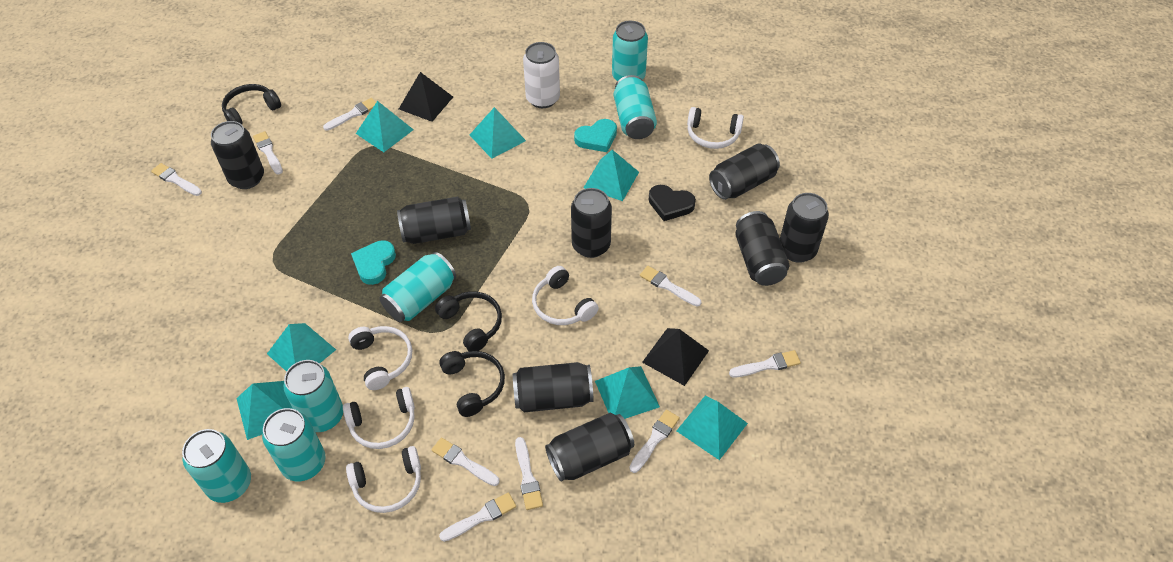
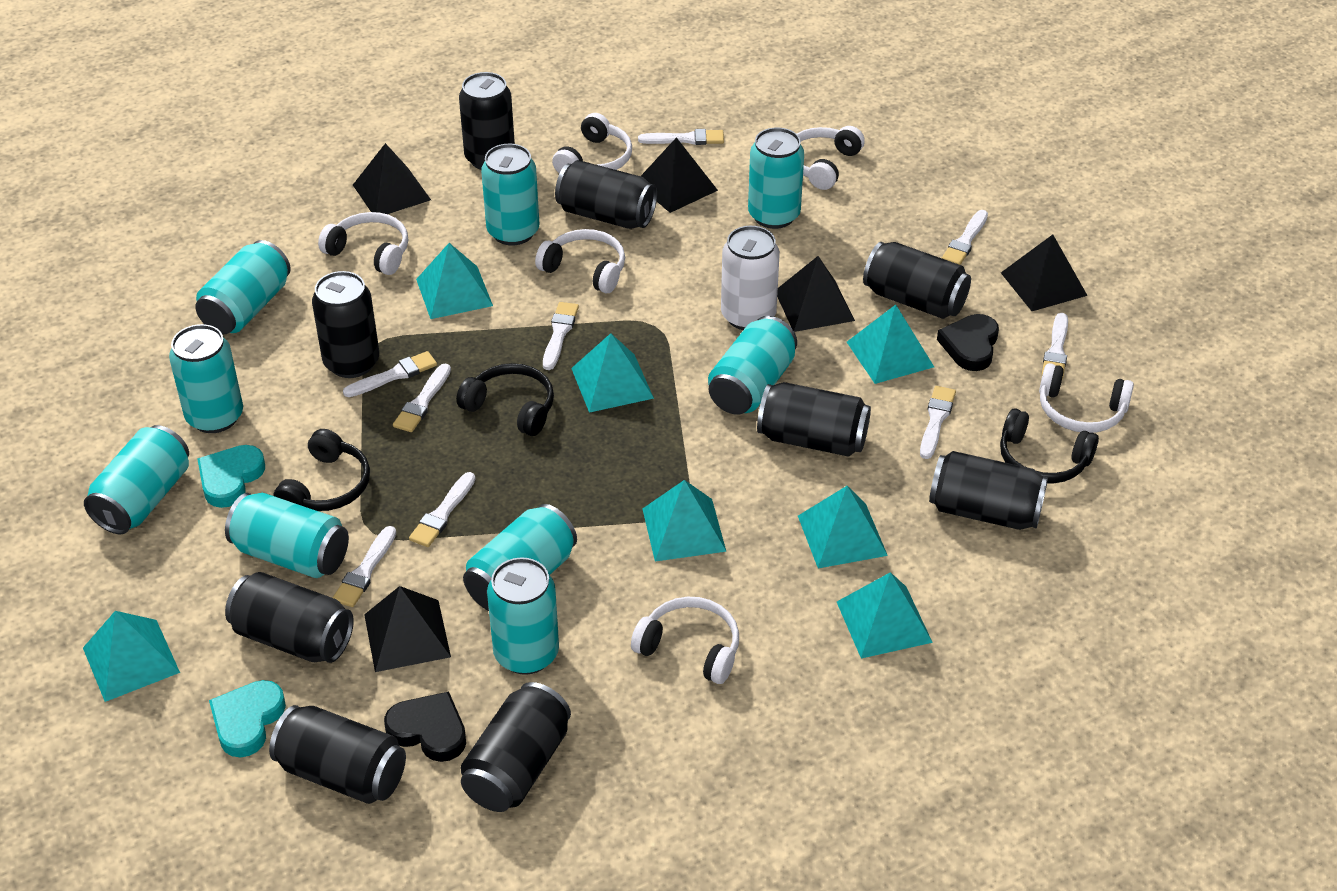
black can: 8 -> 9
black heart: 1 -> 2
black pyramid: 2 -> 5
turquoise can: 6 -> 9
white headphones: 5 -> 6

